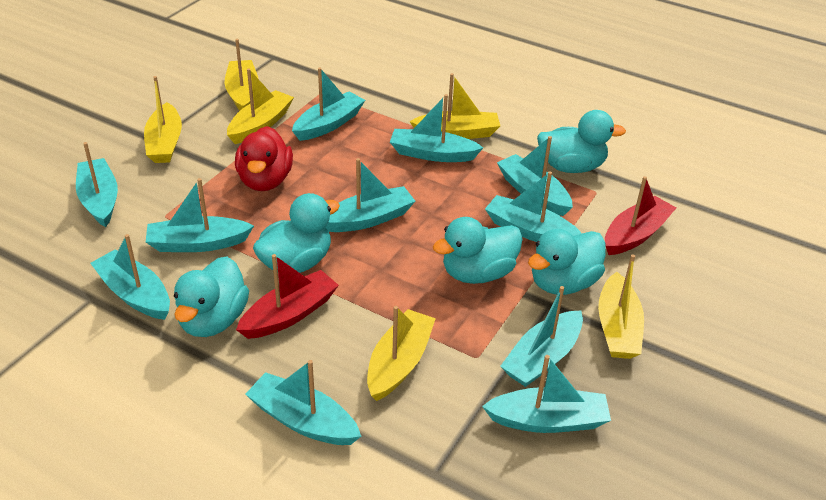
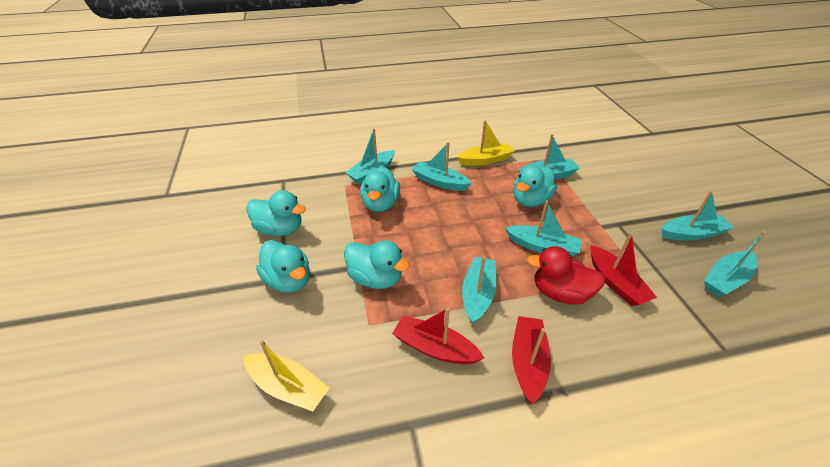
red boat: 2 -> 3
turquoise boat: 11 -> 7
yellow boat: 6 -> 2

